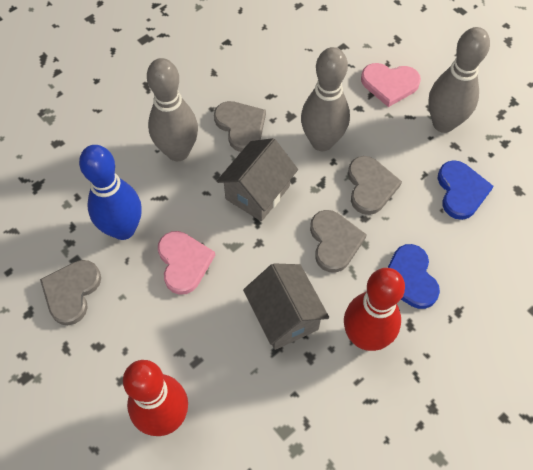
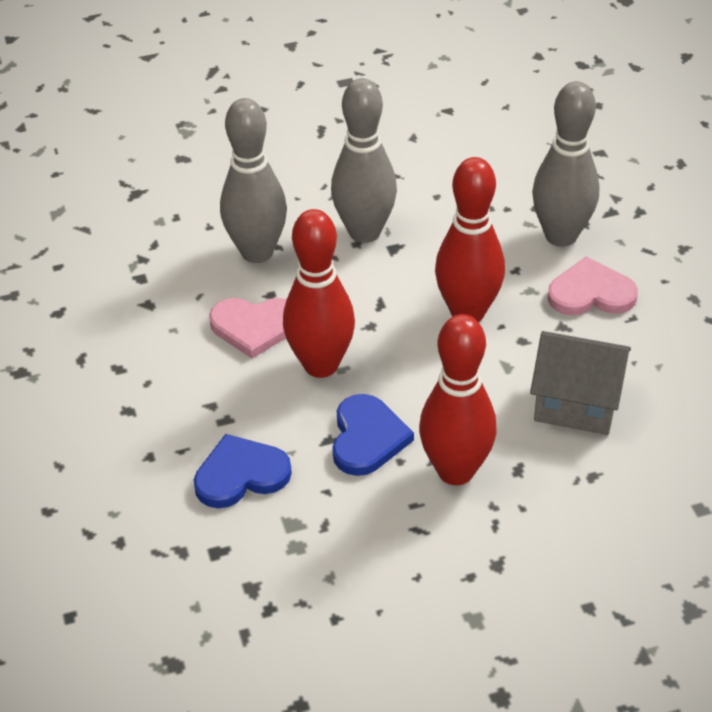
blue bowling pin: 1 -> 0
grey heart: 4 -> 0
grey house: 2 -> 1
red bowling pin: 2 -> 3

